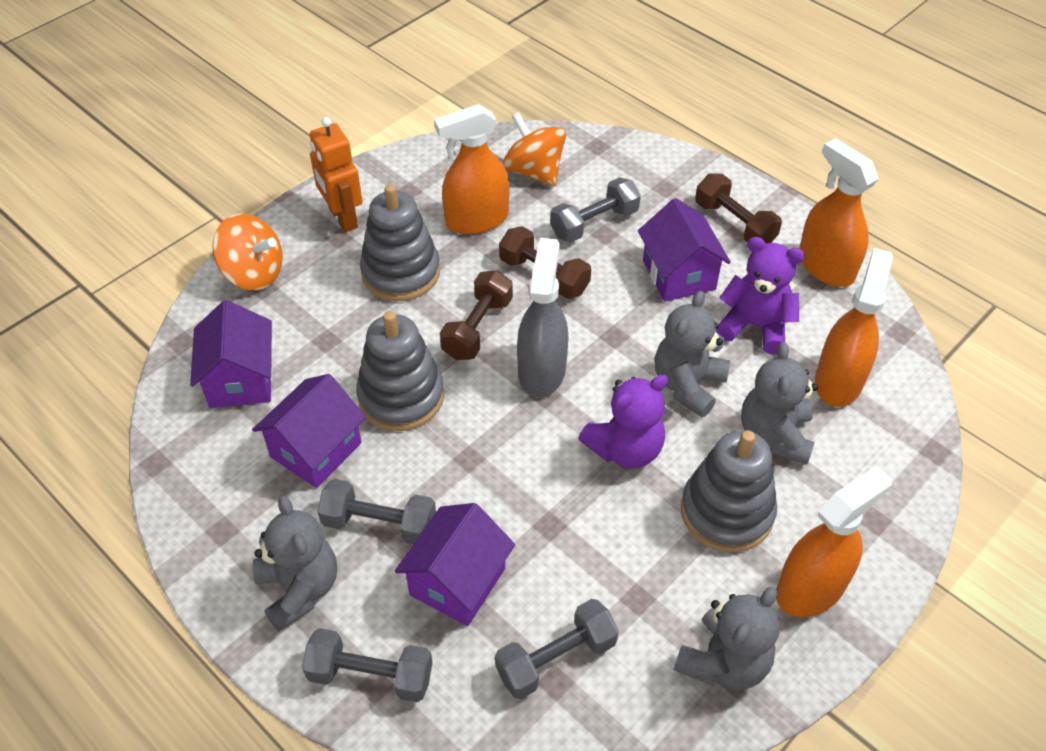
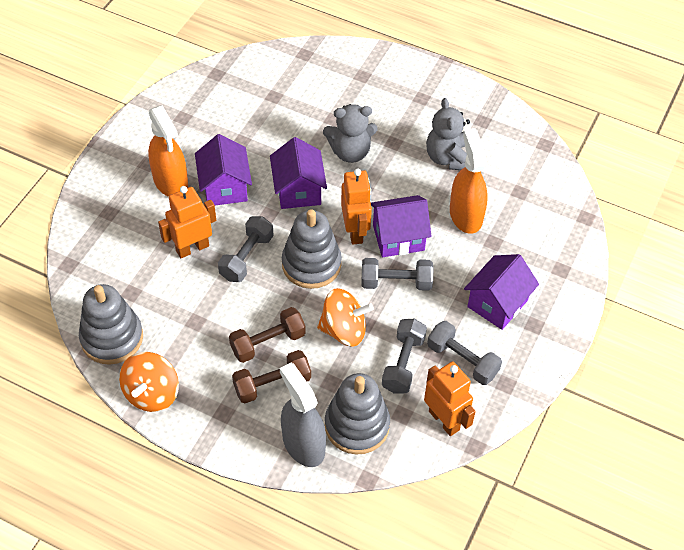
brown dumbbell: 3 -> 2
grey teddy bear: 4 -> 2
orange robot: 1 -> 3
orange spray bottle: 4 -> 2
purple teddy bear: 2 -> 0

